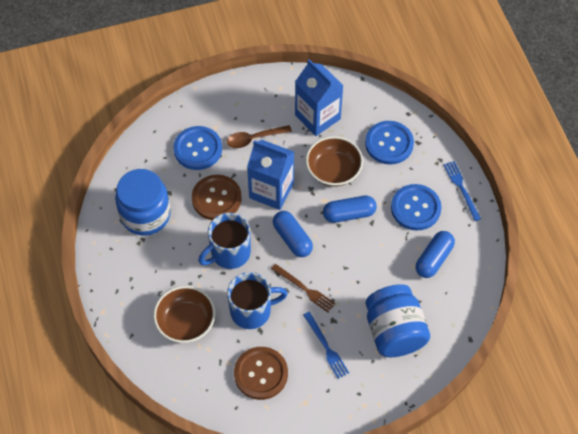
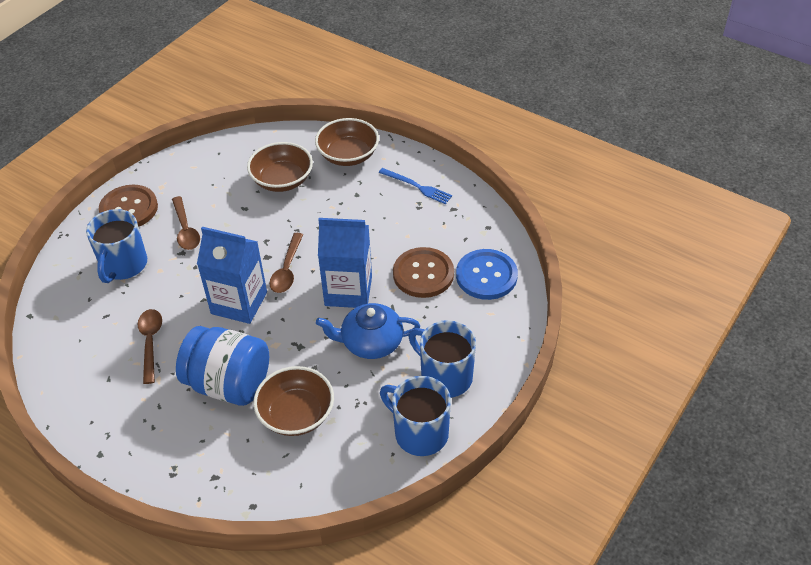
blue button: 3 -> 1
blue capsule: 3 -> 0
blue fork: 2 -> 1
blue jar: 2 -> 1
blue mug: 2 -> 3
blue teapot: 0 -> 1
brown bowl: 2 -> 3
brown fork: 1 -> 0
brown spoon: 1 -> 3

